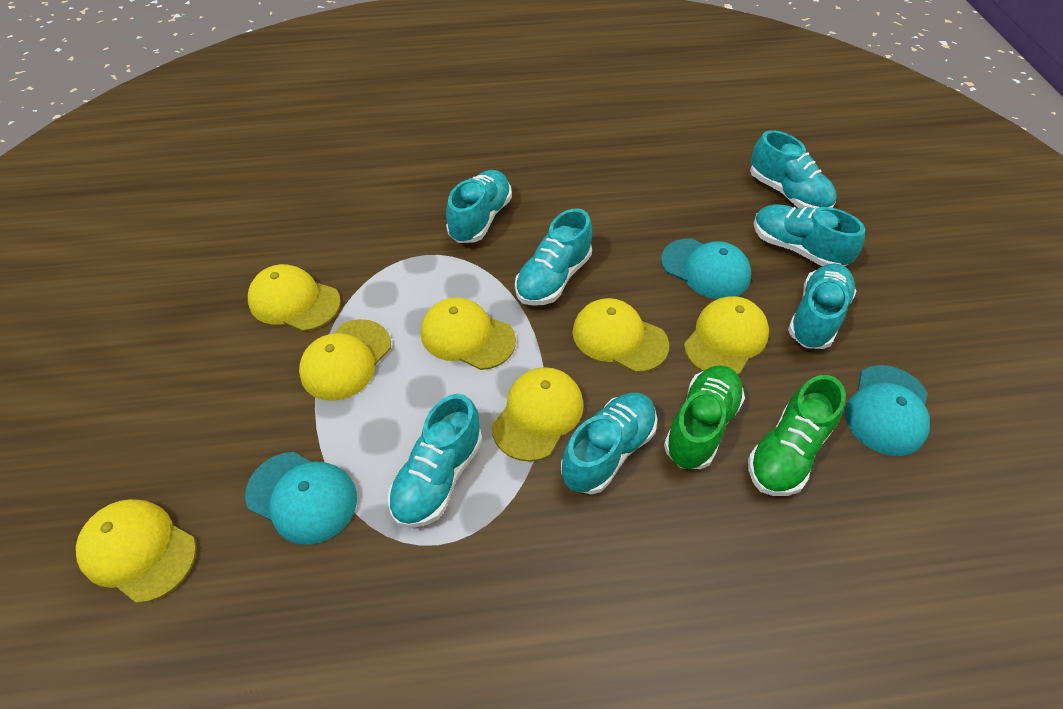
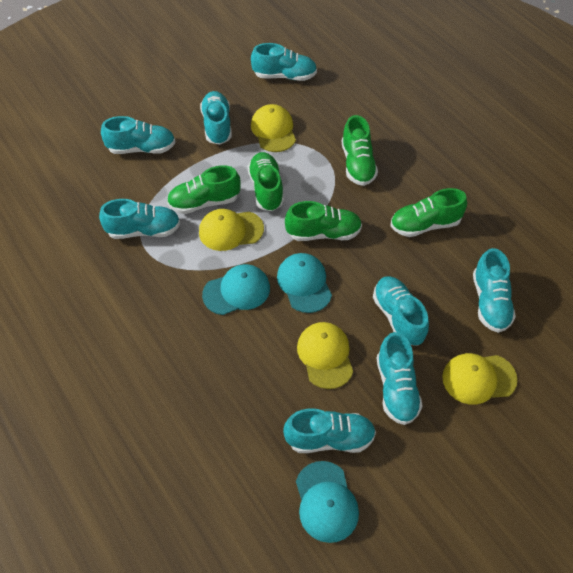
green shoe: 2 -> 5
turquoise shoe: 7 -> 8
yellow cap: 7 -> 4

